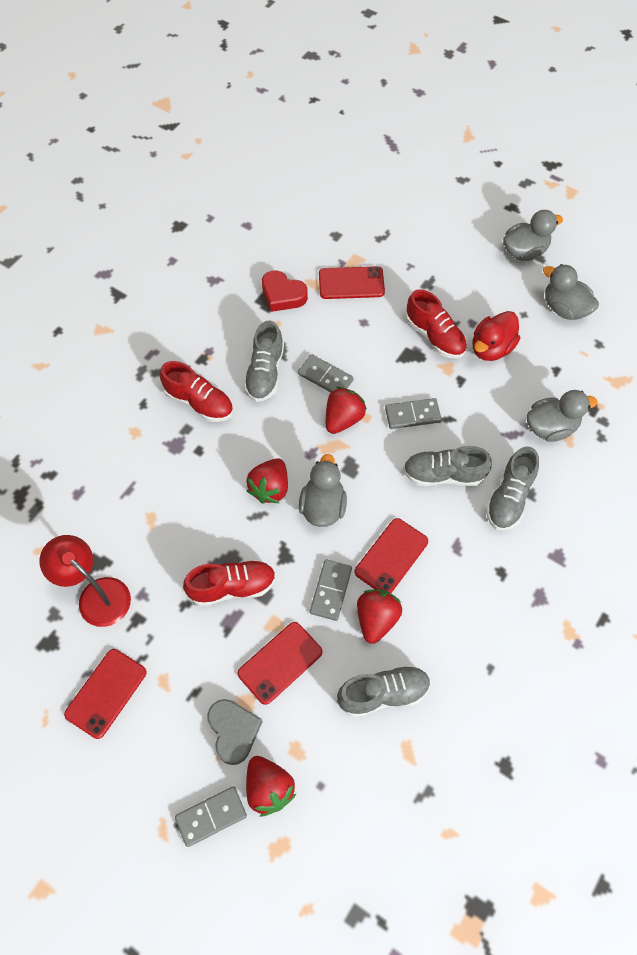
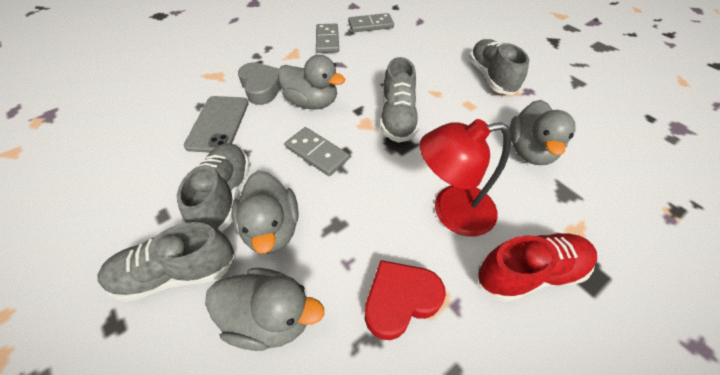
grey domino: 4 -> 3
grey phone: 0 -> 1
red duck: 1 -> 0
red phone: 4 -> 0
red shoe: 3 -> 1
red strawberry: 4 -> 0

